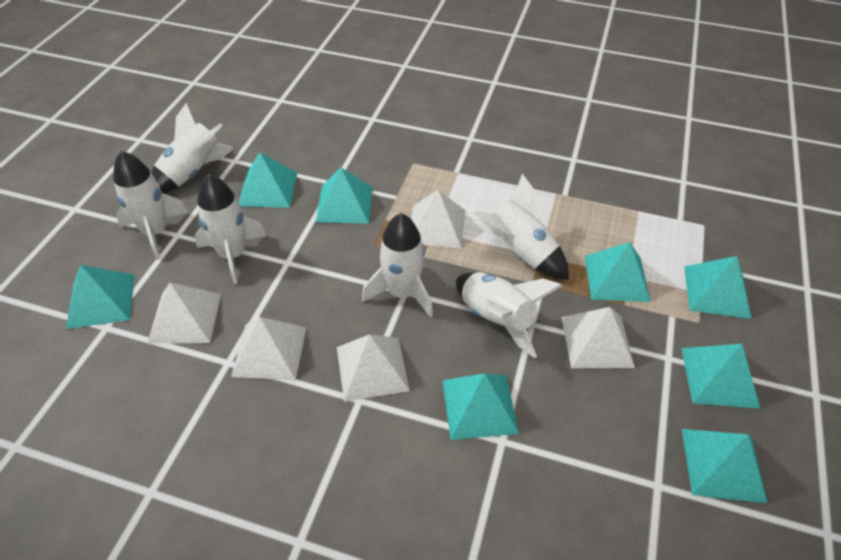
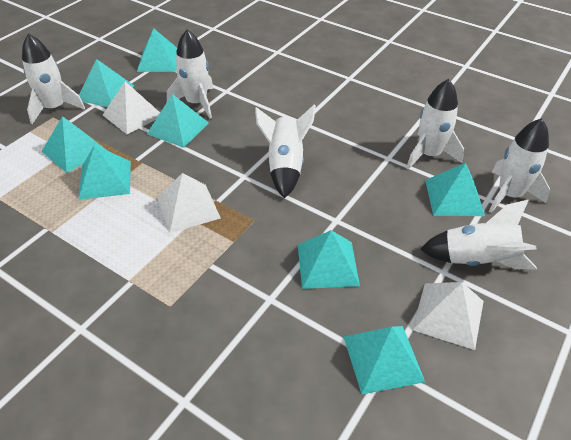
white pyramid: 5 -> 3

